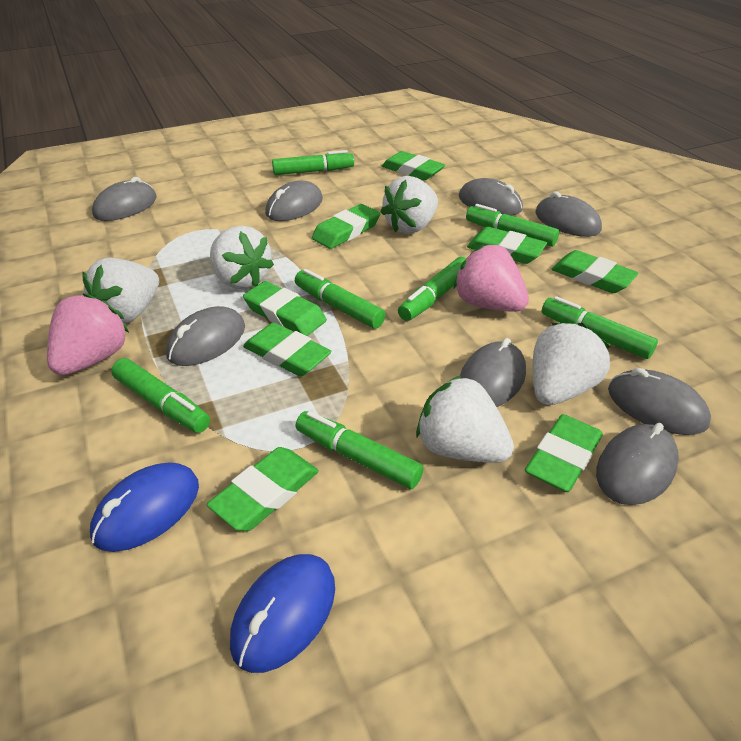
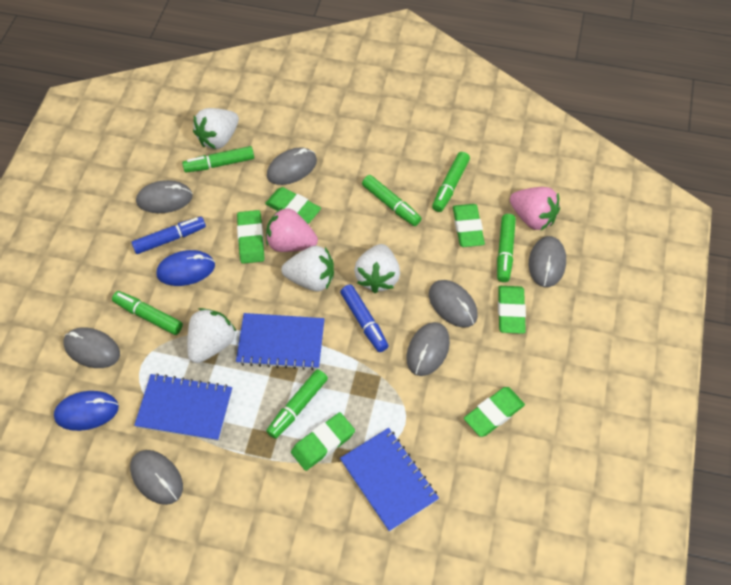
blue marker: 0 -> 2
blue notebook: 0 -> 3
green eraser: 8 -> 6
green marker: 7 -> 6
grey mouse: 8 -> 7
white strawberry: 5 -> 4

